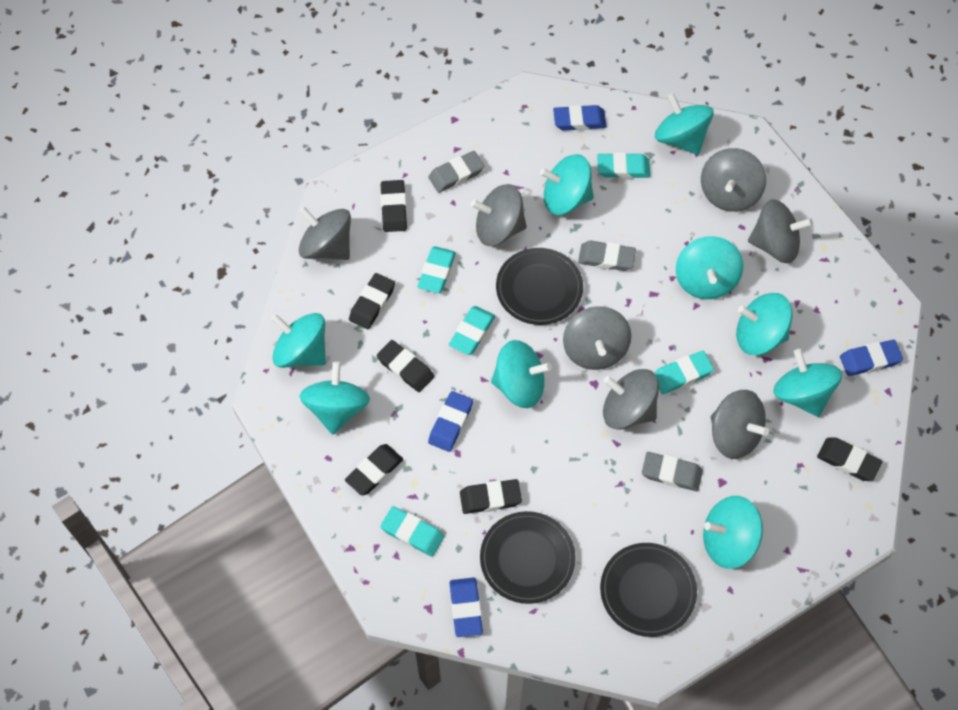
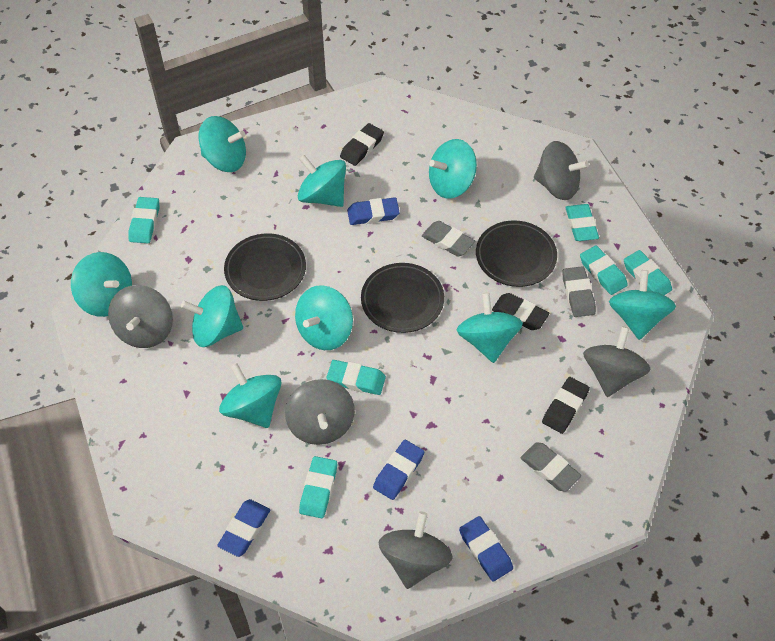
black eraser: 6 -> 3
grey spinning top: 7 -> 5
turquoise eraser: 5 -> 6

